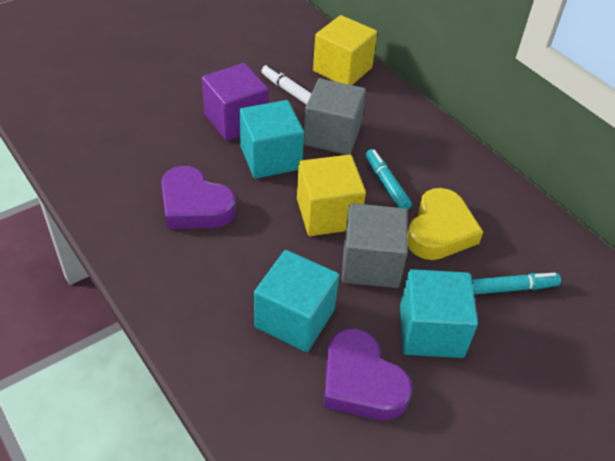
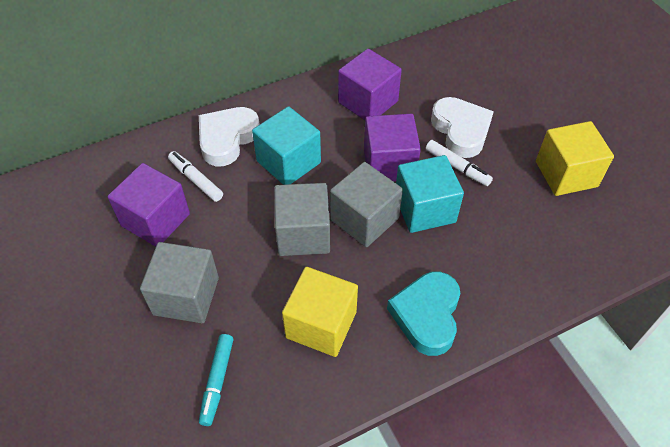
grey cube: 2 -> 3
purple cube: 1 -> 3
purple heart: 2 -> 0
turquoise cube: 3 -> 2
turquoise heart: 0 -> 1
turquoise marker: 2 -> 1
white heart: 0 -> 2
white marker: 1 -> 2
yellow heart: 1 -> 0

